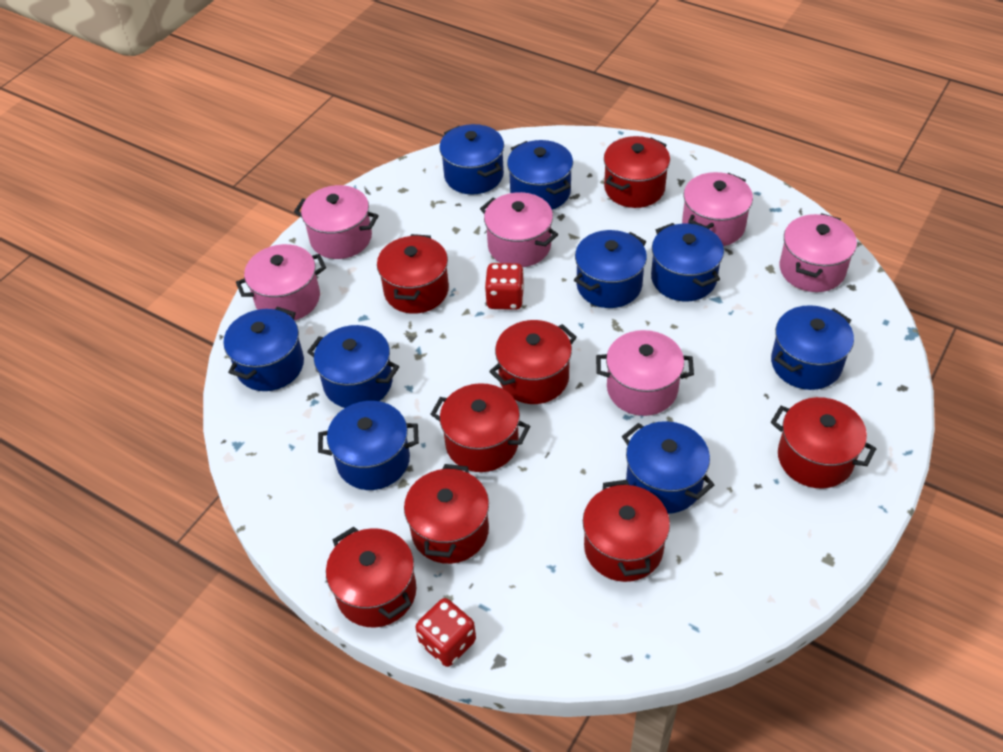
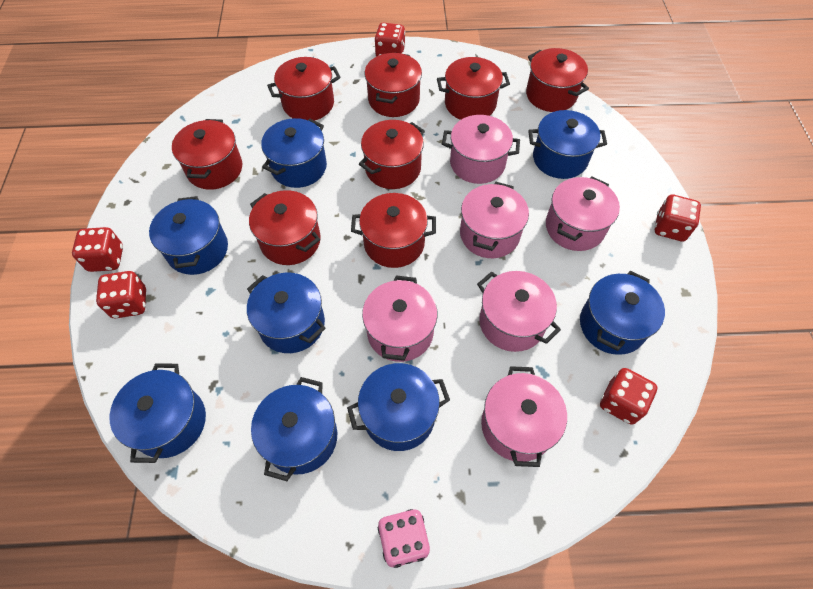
blue pot: 9 -> 8
pink dice: 0 -> 1
red dice: 2 -> 5

